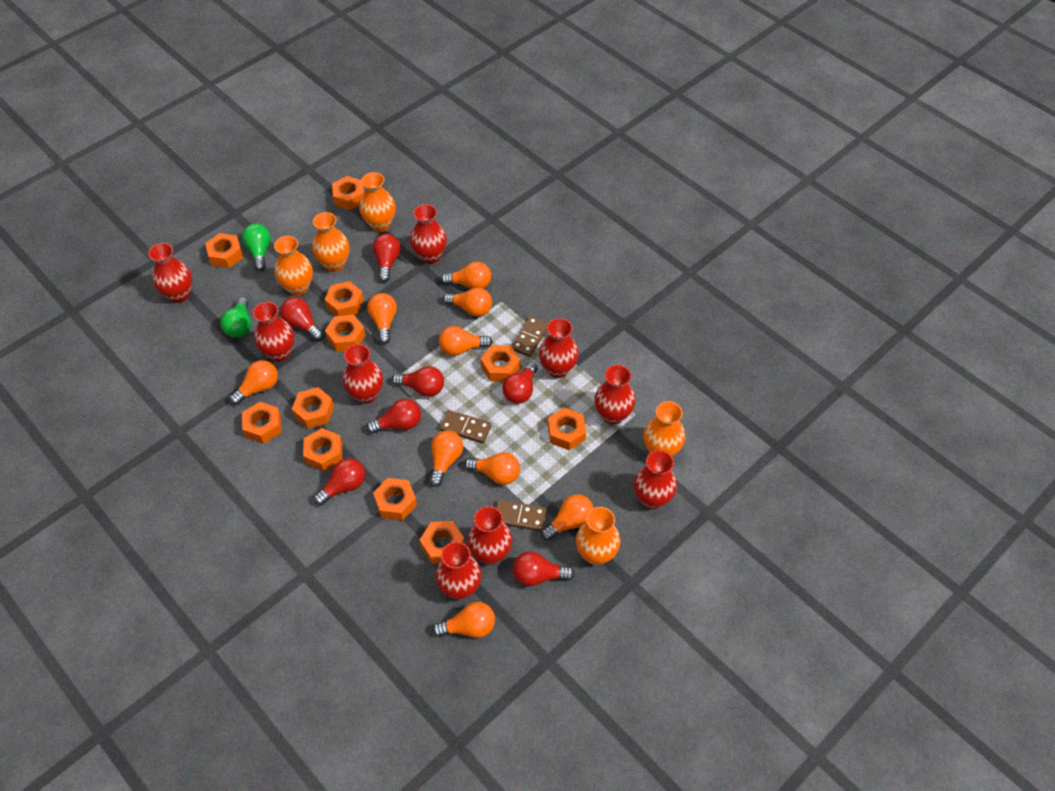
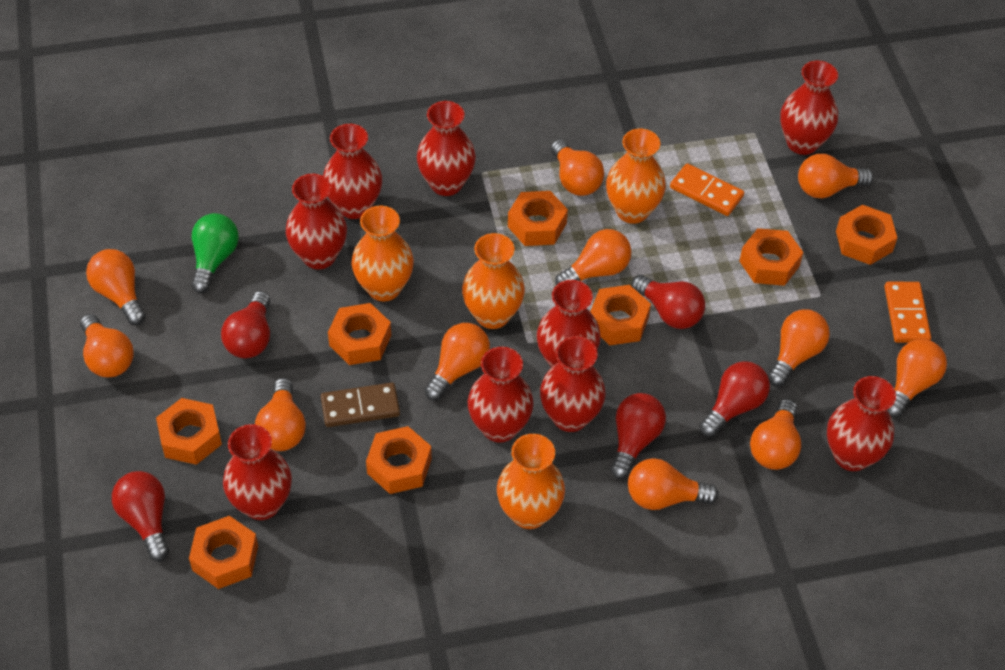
brown domino: 3 -> 1
green light bulb: 2 -> 1
orange domino: 0 -> 2
orange light bulb: 9 -> 11
orange nut: 11 -> 8
orange vase: 5 -> 4
red light bulb: 7 -> 5

